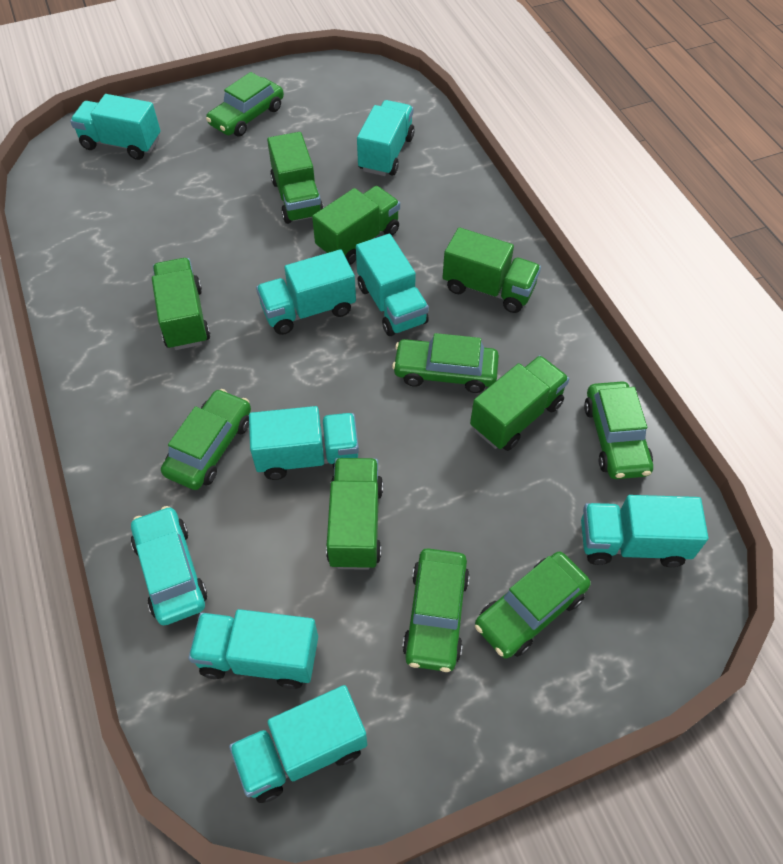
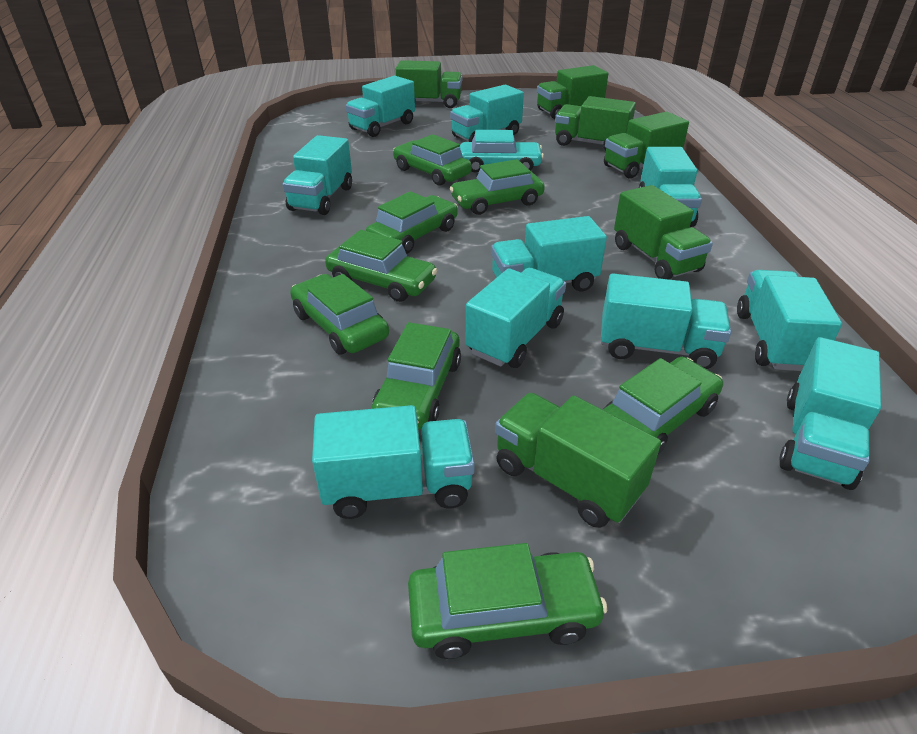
green car: 6 -> 8
turquoise truck: 8 -> 10

